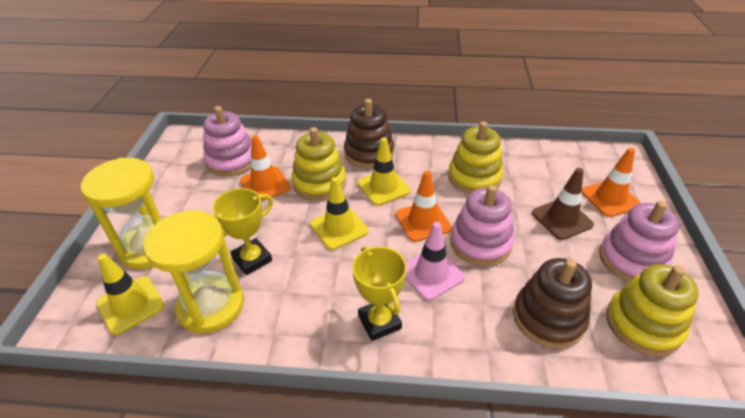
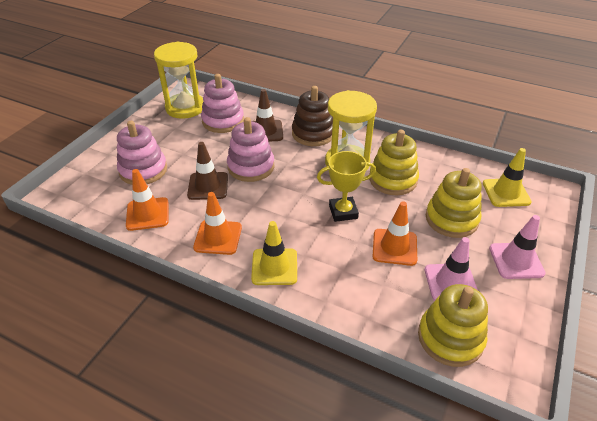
brown stacking toy: 2 -> 1
brown traffic cone: 1 -> 2
pink traffic cone: 1 -> 2
yellow traffic cone: 3 -> 2
yellow trophy: 2 -> 1

